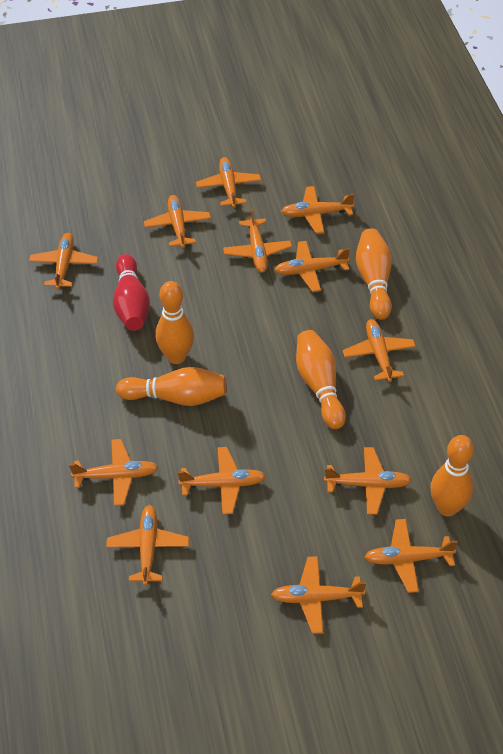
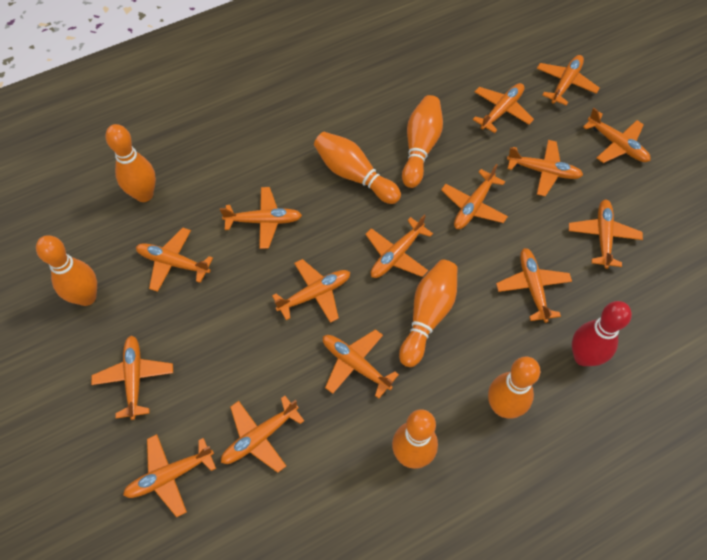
orange bowling pin: 5 -> 7
orange plane: 13 -> 15

